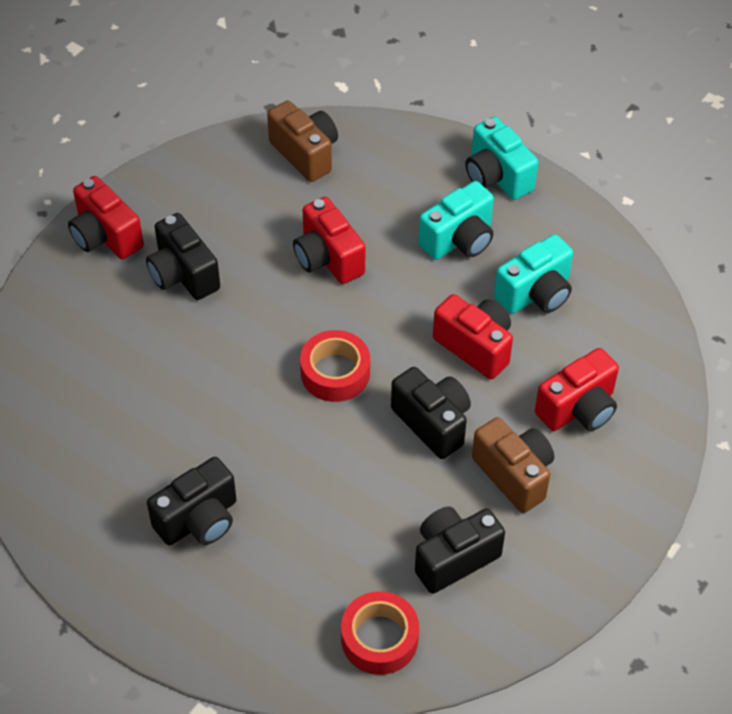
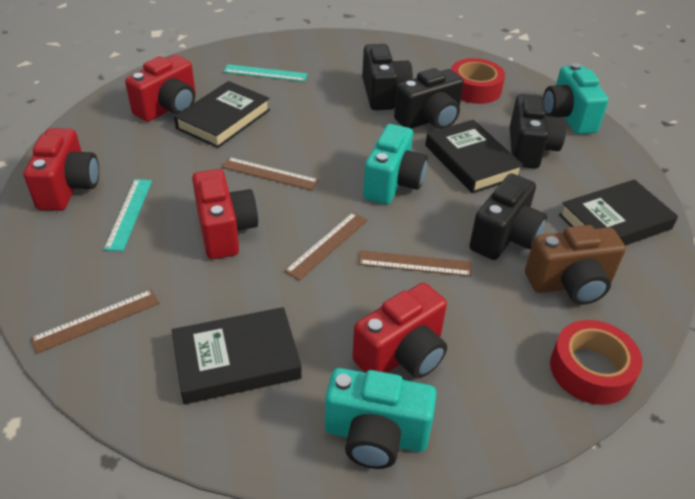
black book: 0 -> 4
brown camera: 2 -> 1
brown ruler: 0 -> 4
turquoise ruler: 0 -> 2

